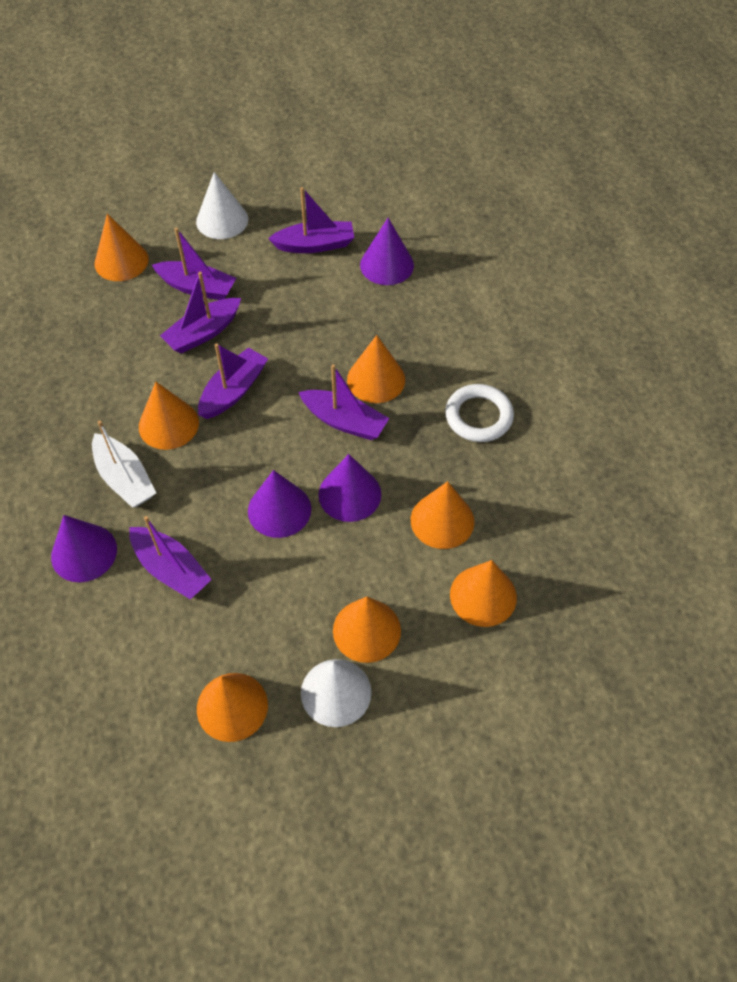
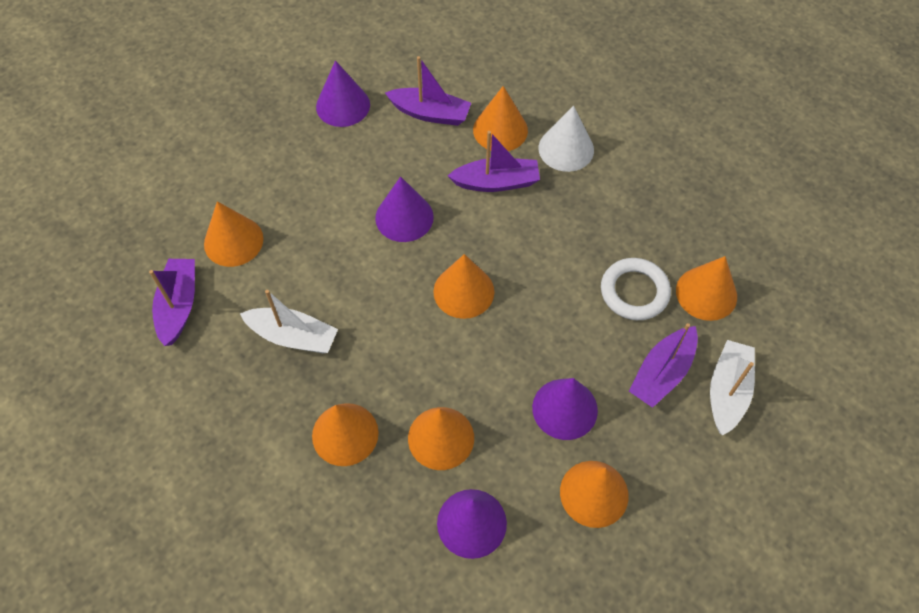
purple boat: 6 -> 4
white boat: 1 -> 2
white cone: 2 -> 1

